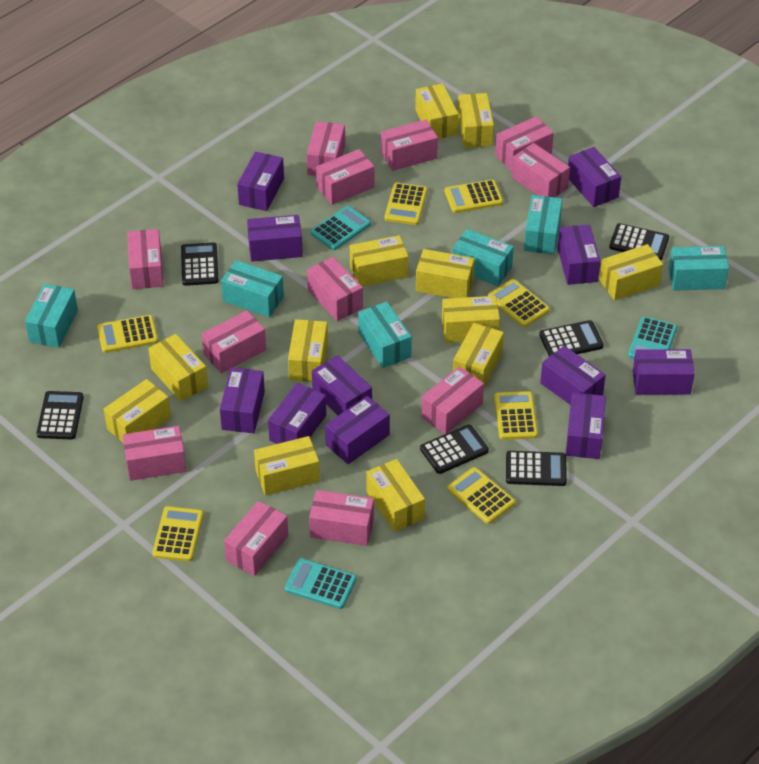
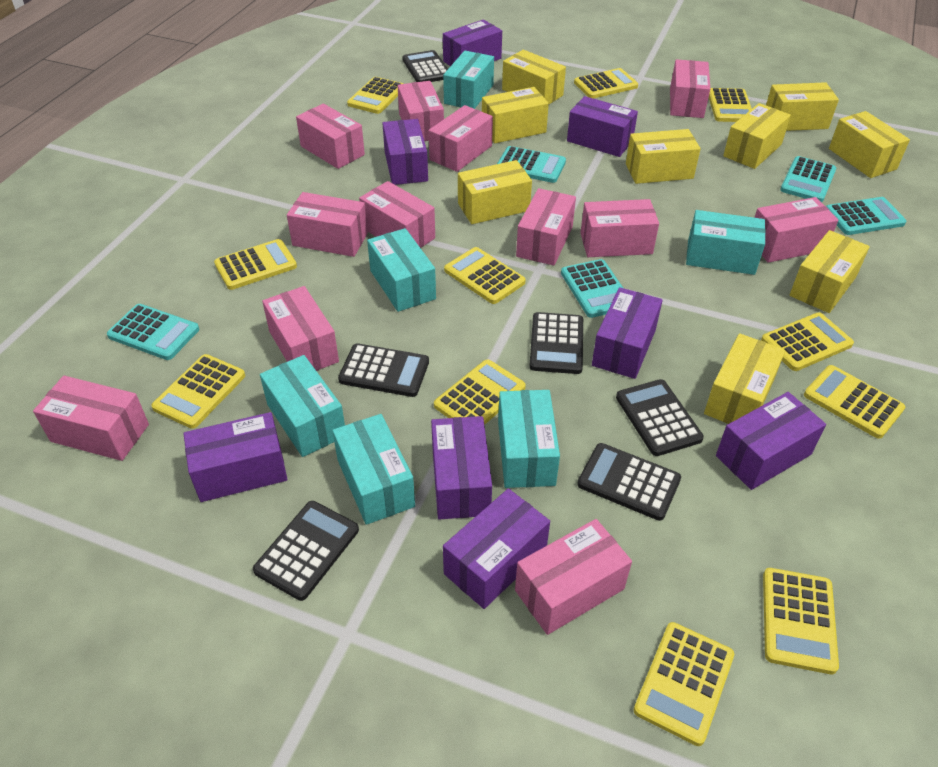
purple box: 11 -> 8
turquoise calculator: 3 -> 5
yellow box: 12 -> 9
yellow calculator: 7 -> 11

